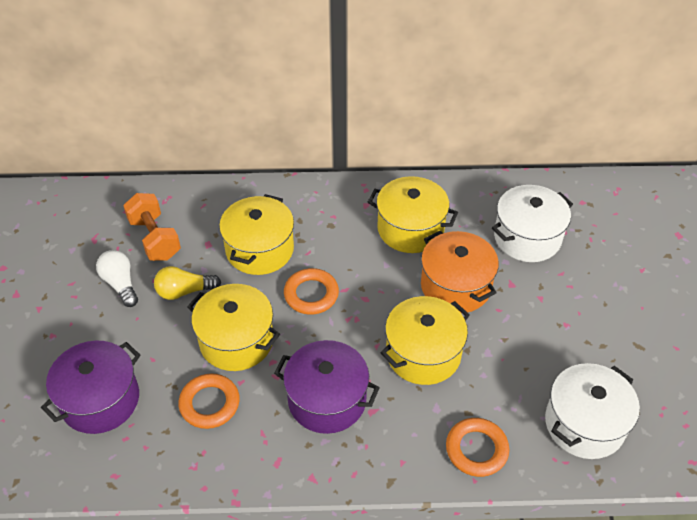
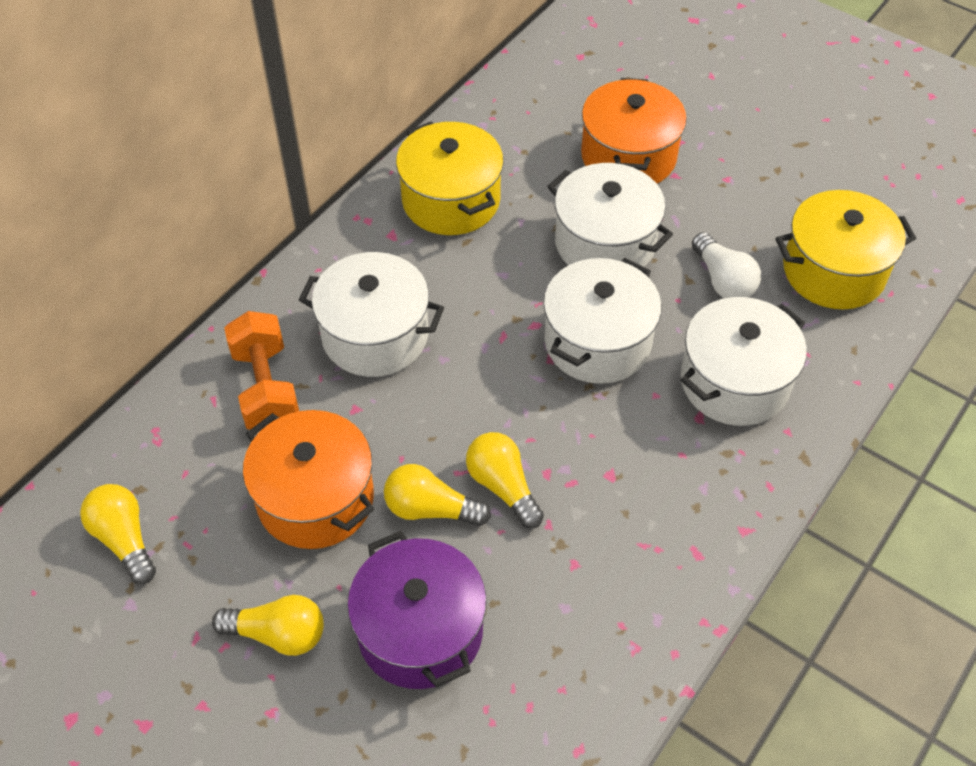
orange pot: 1 -> 2
orange ring: 3 -> 0
purple pot: 2 -> 1
white pot: 2 -> 4
yellow light bulb: 1 -> 4
yellow pot: 4 -> 2

